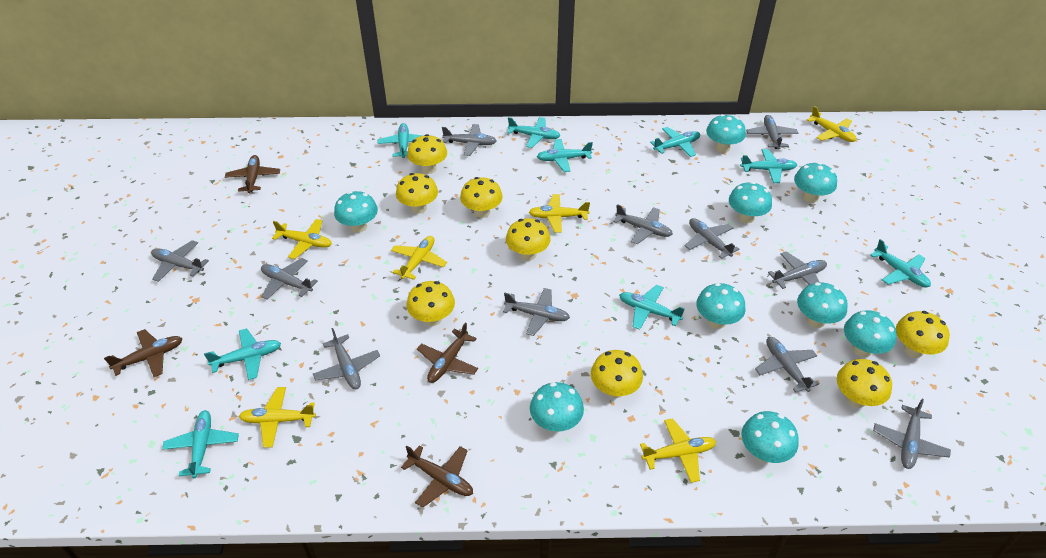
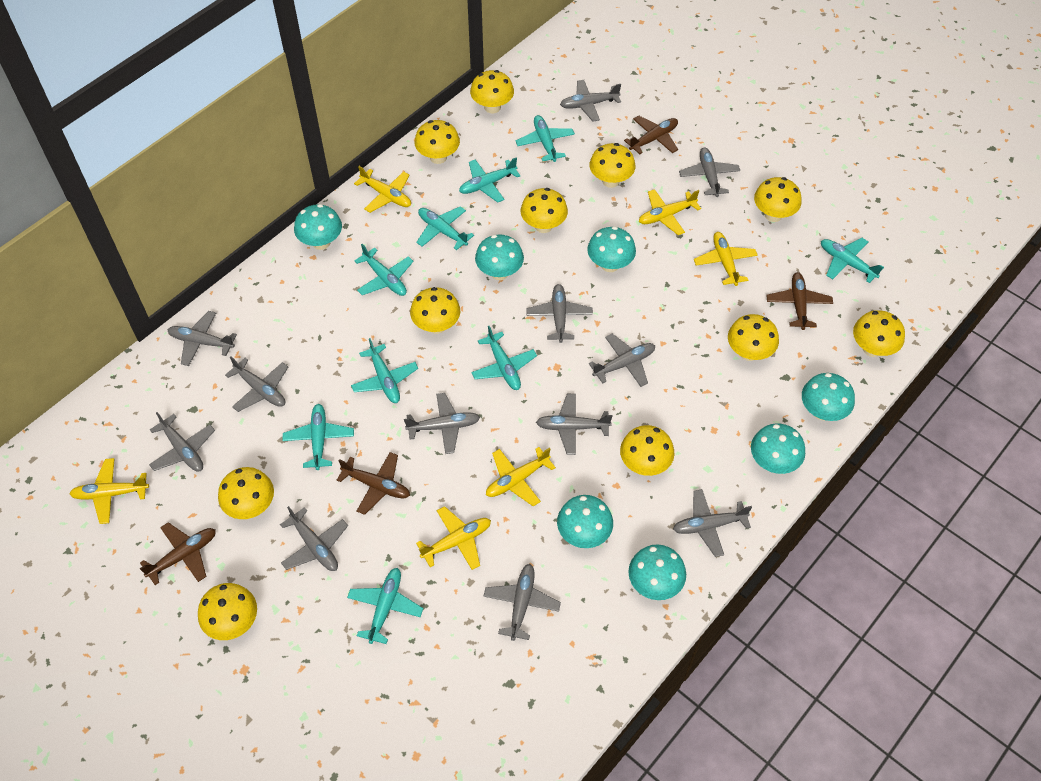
grey plane: 11 -> 12
turquoise mushroom: 9 -> 7
yellow mushroom: 8 -> 11

